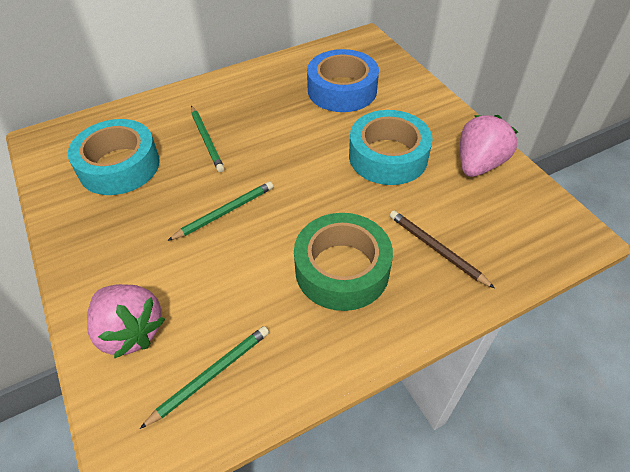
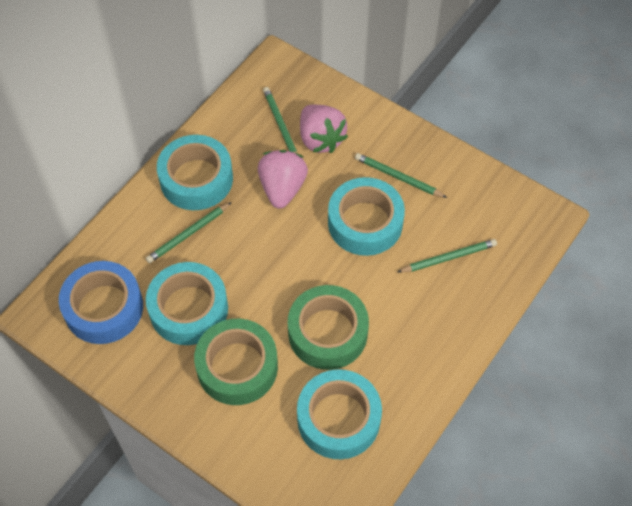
brown pencil: 1 -> 0
green pencil: 3 -> 4
green tape: 1 -> 2
turquoise tape: 2 -> 4

